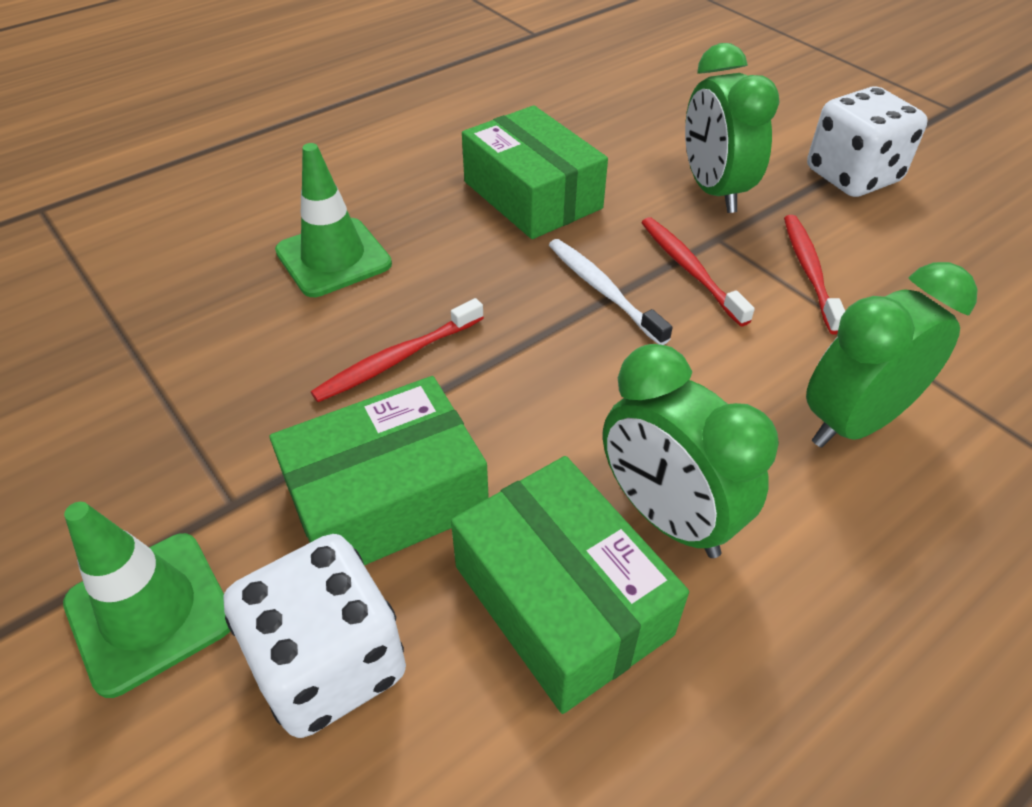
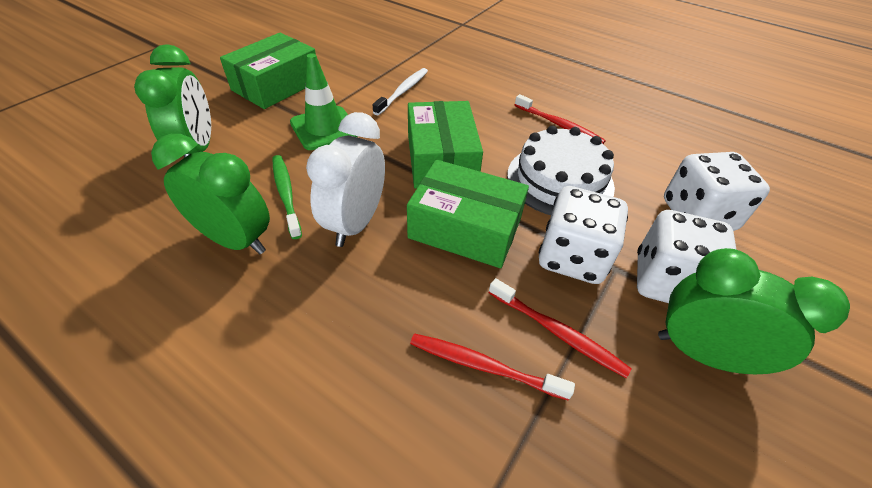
green toothbrush: 0 -> 1
green traffic cone: 2 -> 1
white cake: 0 -> 1
white clock: 0 -> 1
white dice: 2 -> 3

